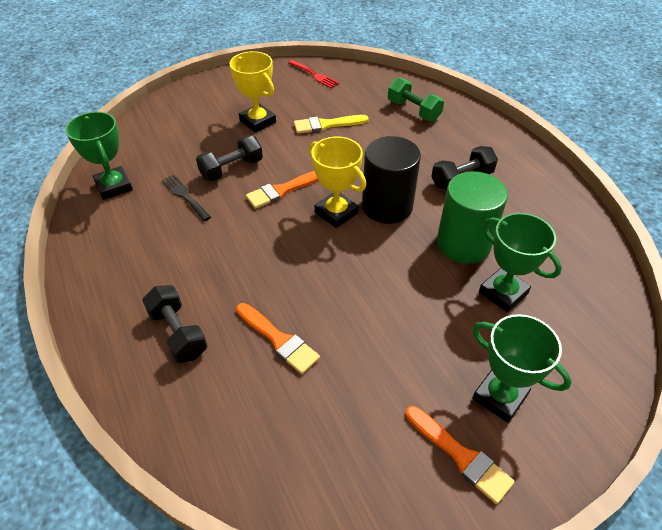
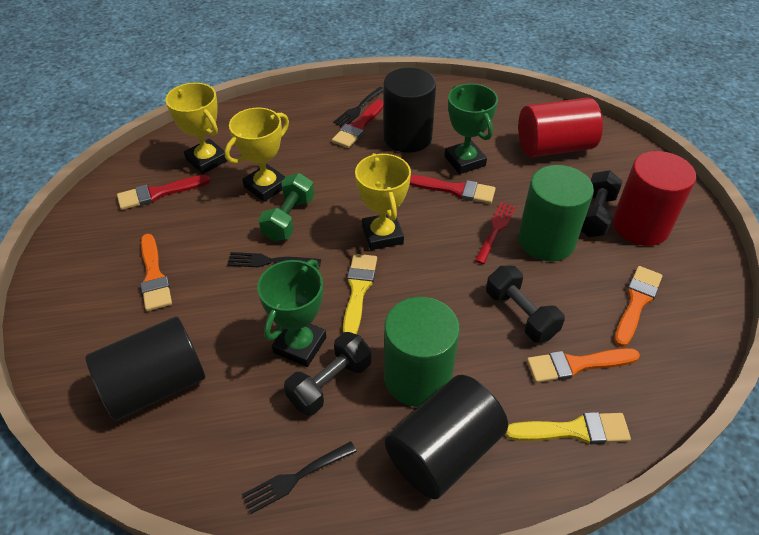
black cylinder: 1 -> 3
black fork: 1 -> 3
green cylinder: 1 -> 2
green trophy: 3 -> 2
red brush: 0 -> 3
red cylinder: 0 -> 2
yellow brush: 1 -> 2
yellow trophy: 2 -> 3

